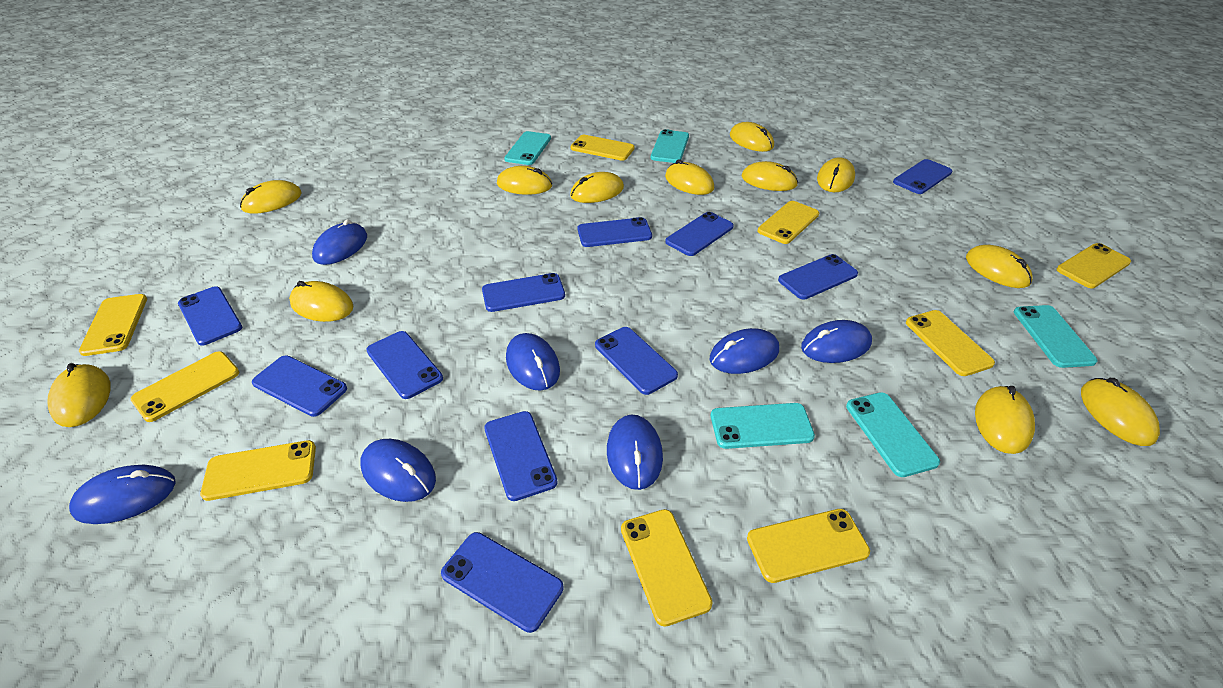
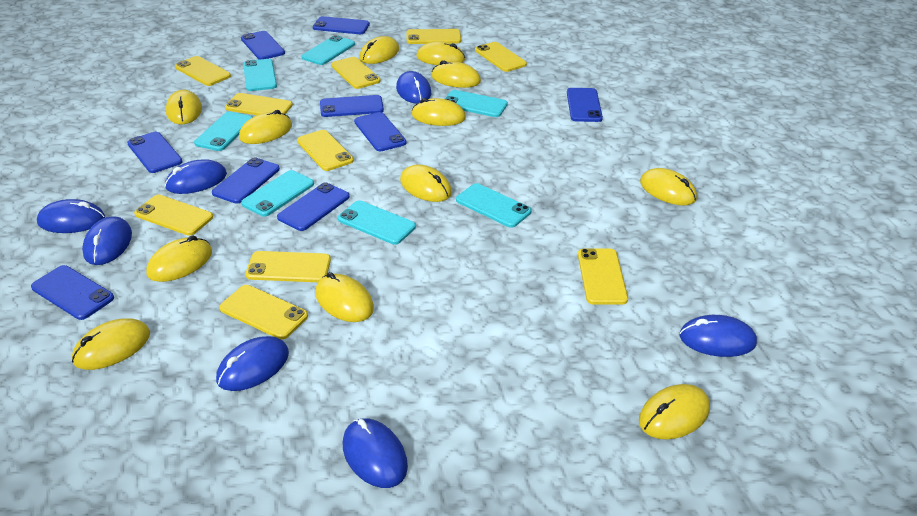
blue phone: 11 -> 9
turquoise phone: 5 -> 7
yellow phone: 9 -> 10

